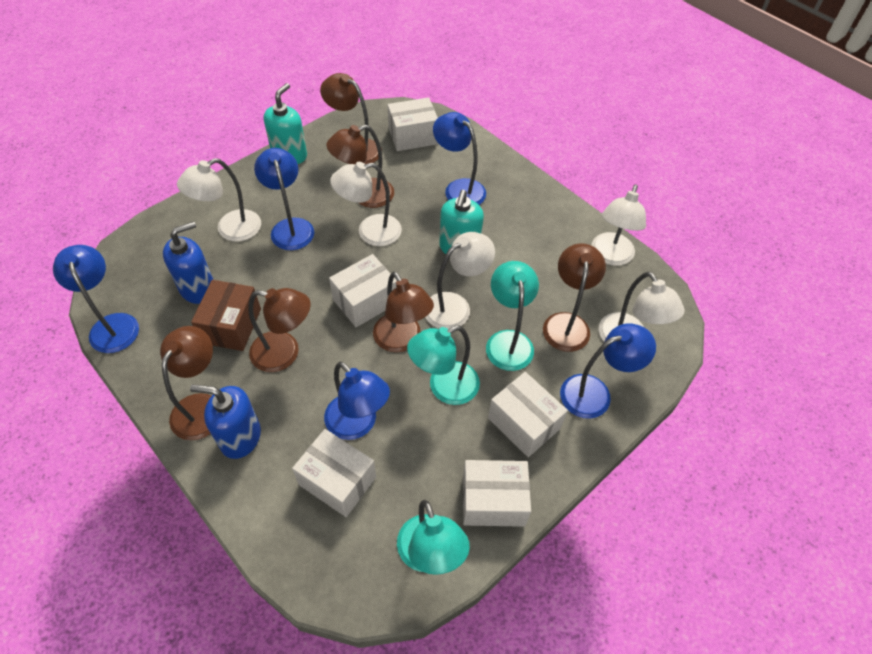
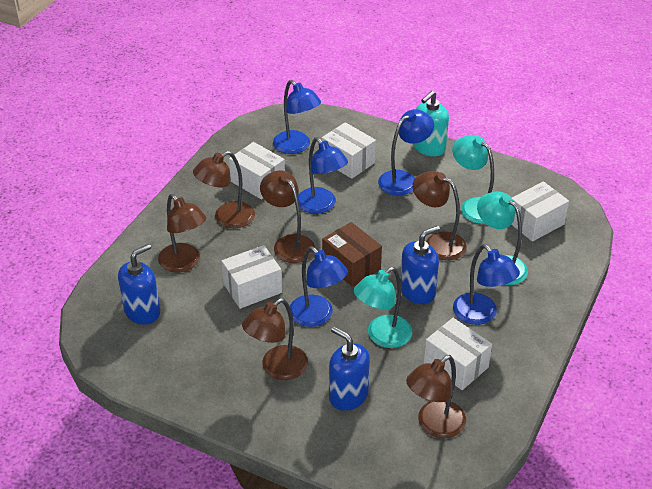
blue soap dispenser: 2 -> 3
turquoise soap dispenser: 2 -> 1
white lamp: 5 -> 0

